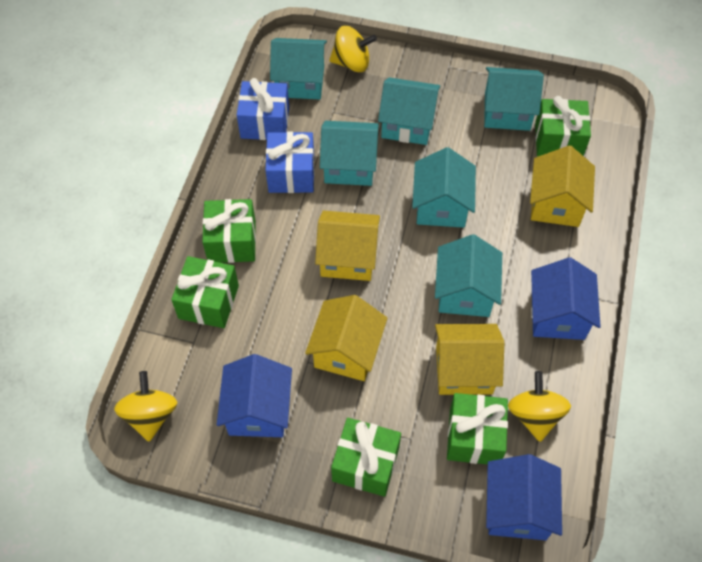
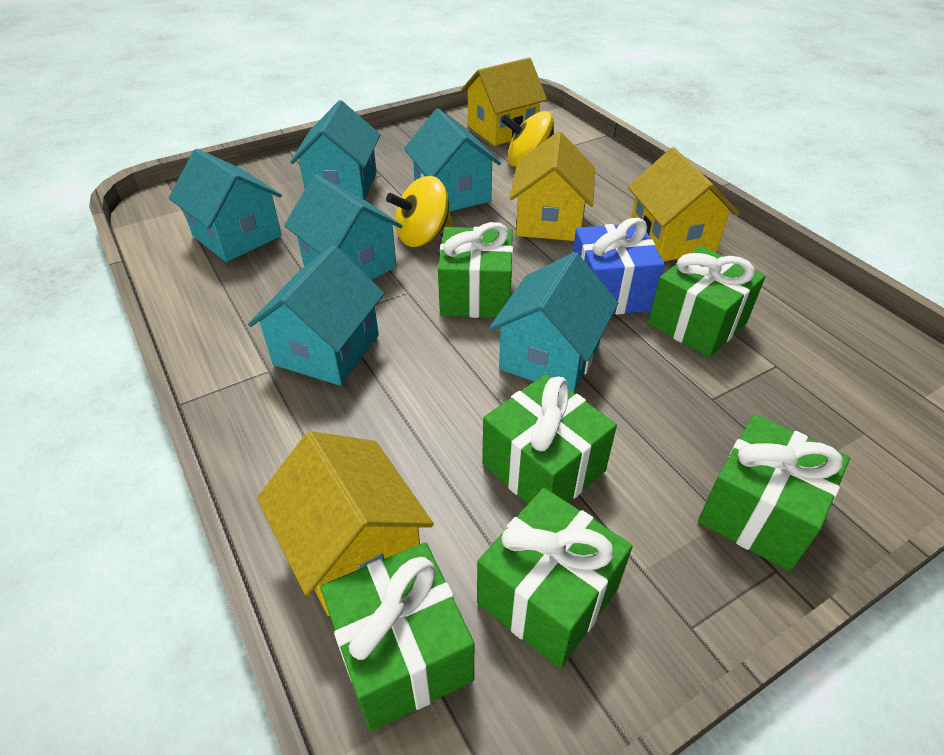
blue gift: 2 -> 1
blue house: 3 -> 0
green gift: 5 -> 6
yellow spinning top: 3 -> 2

